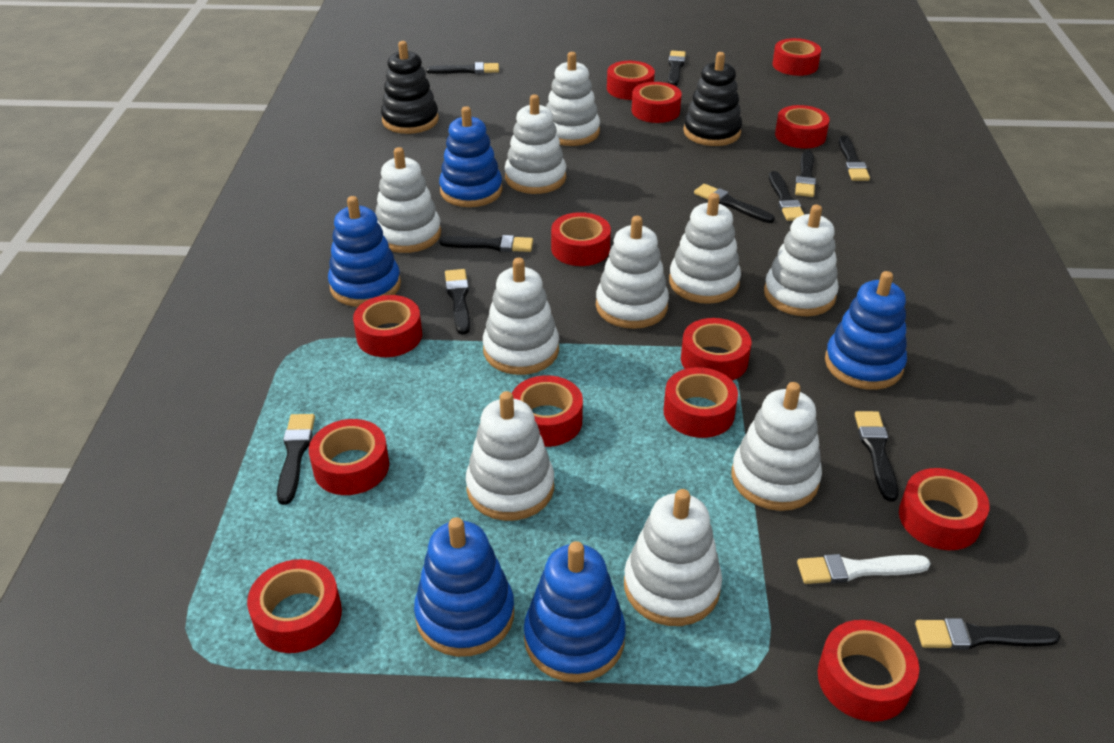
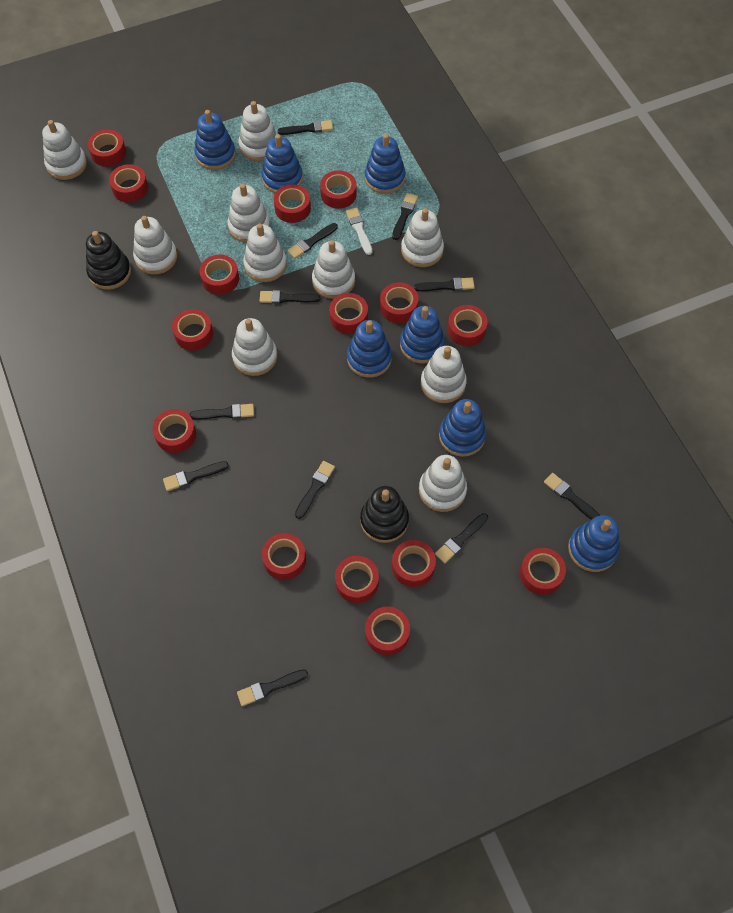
blue stacking toy: 5 -> 7
red tape: 13 -> 15

